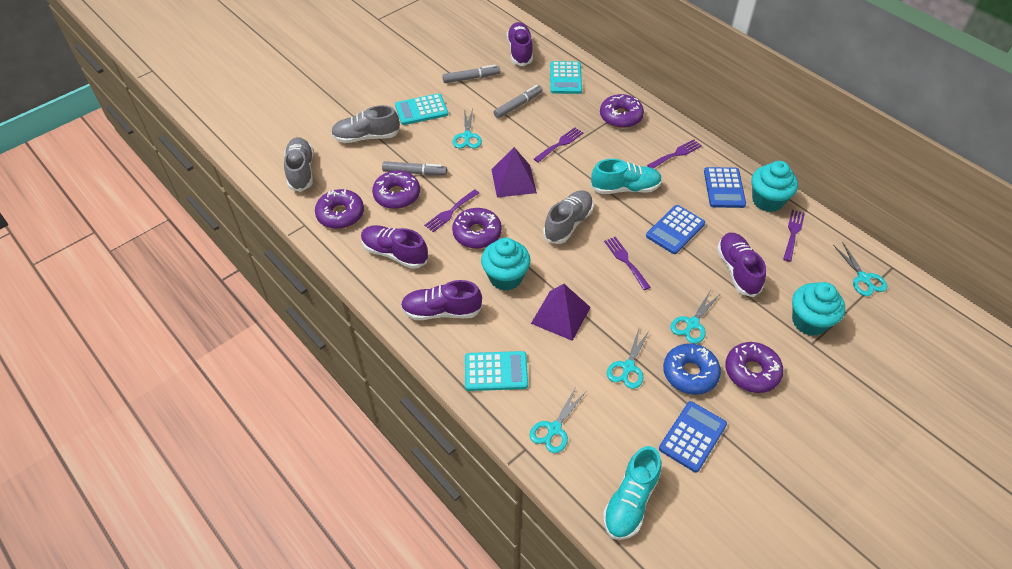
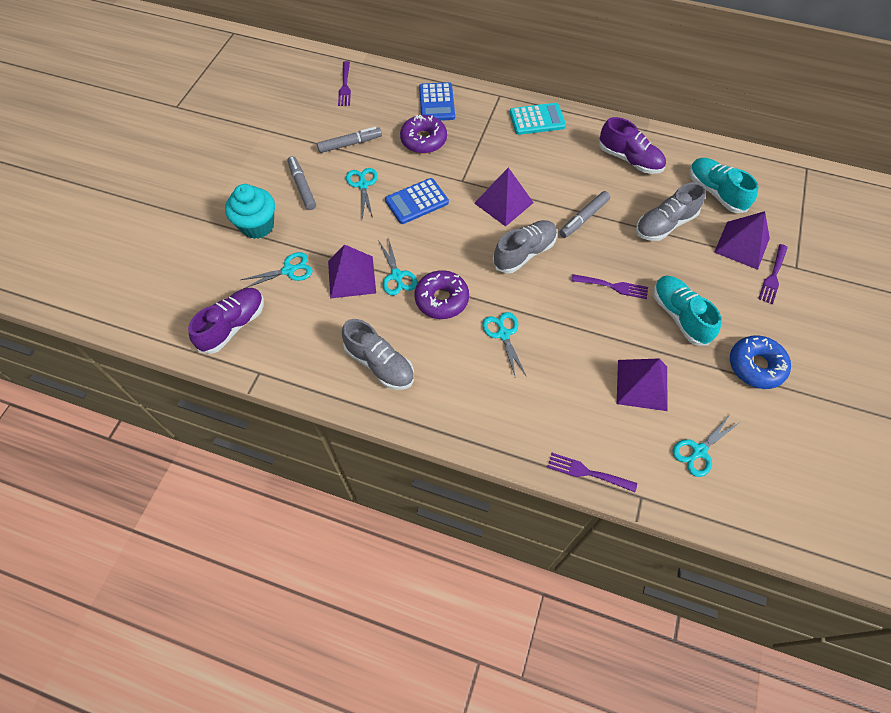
blue calculator: 3 -> 2
purple donut: 5 -> 2
purple fork: 5 -> 4
purple pyramid: 2 -> 4
purple shoe: 4 -> 2
turquoise calculator: 3 -> 1
turquoise cupcake: 3 -> 1

